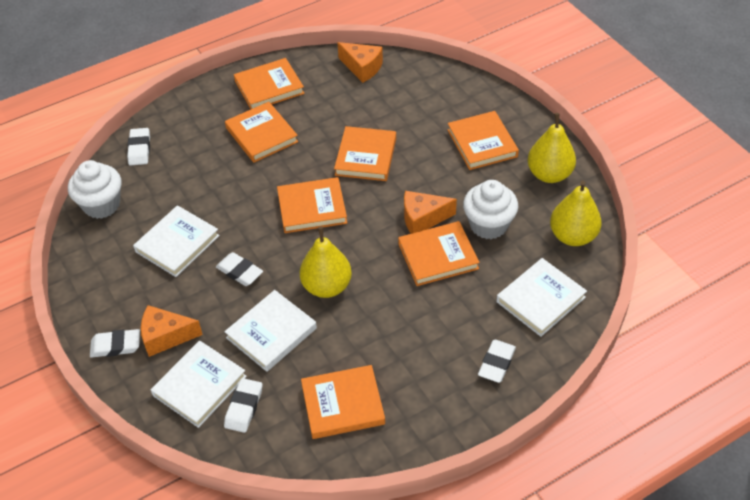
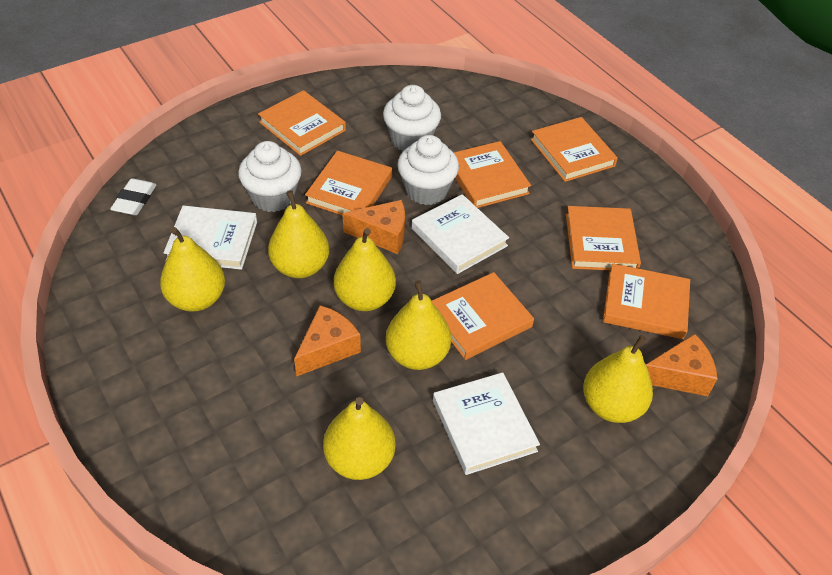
white book: 4 -> 3
white cupcake: 2 -> 3
white eraser: 5 -> 1
yellow pear: 3 -> 6

